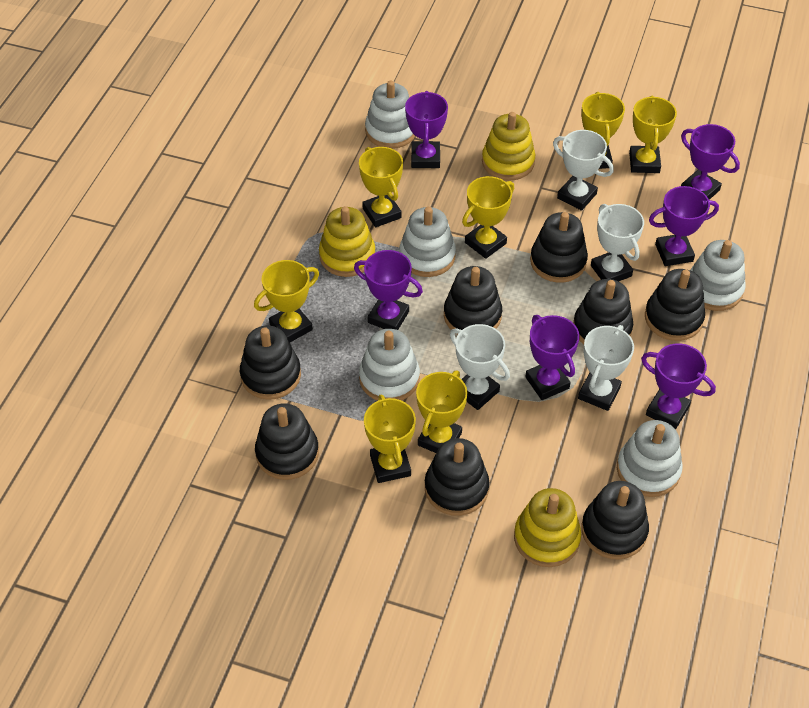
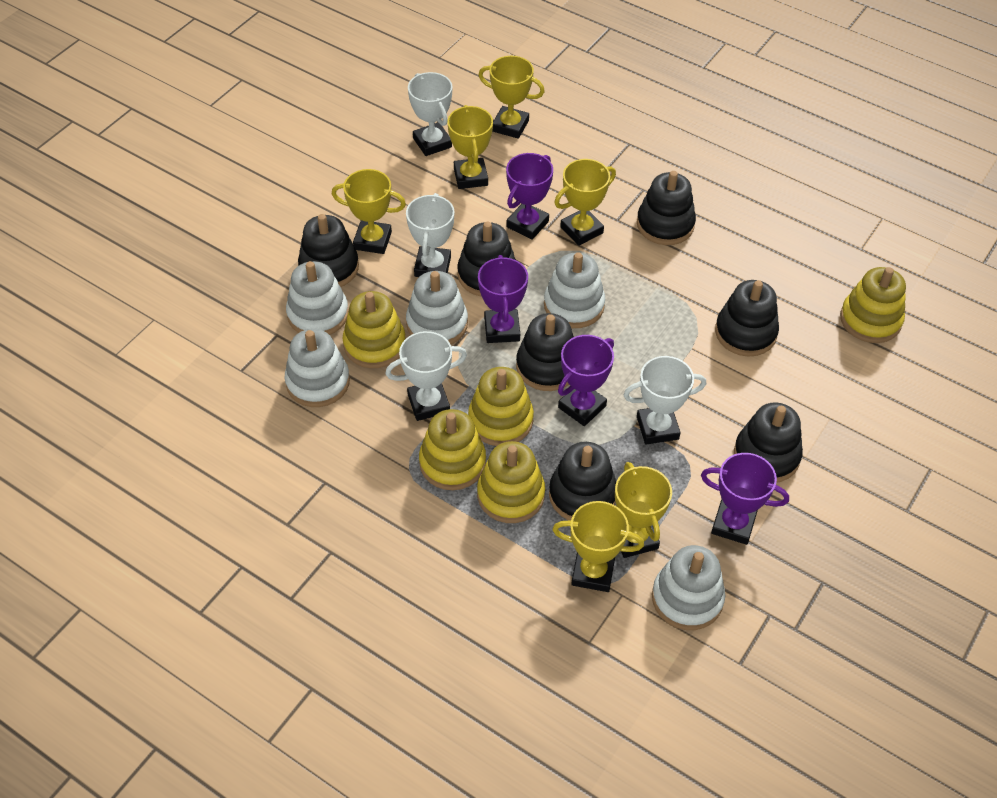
black stacking toy: 8 -> 7
purple trophy: 6 -> 4
yellow stacking toy: 3 -> 5
yellow trophy: 7 -> 6

